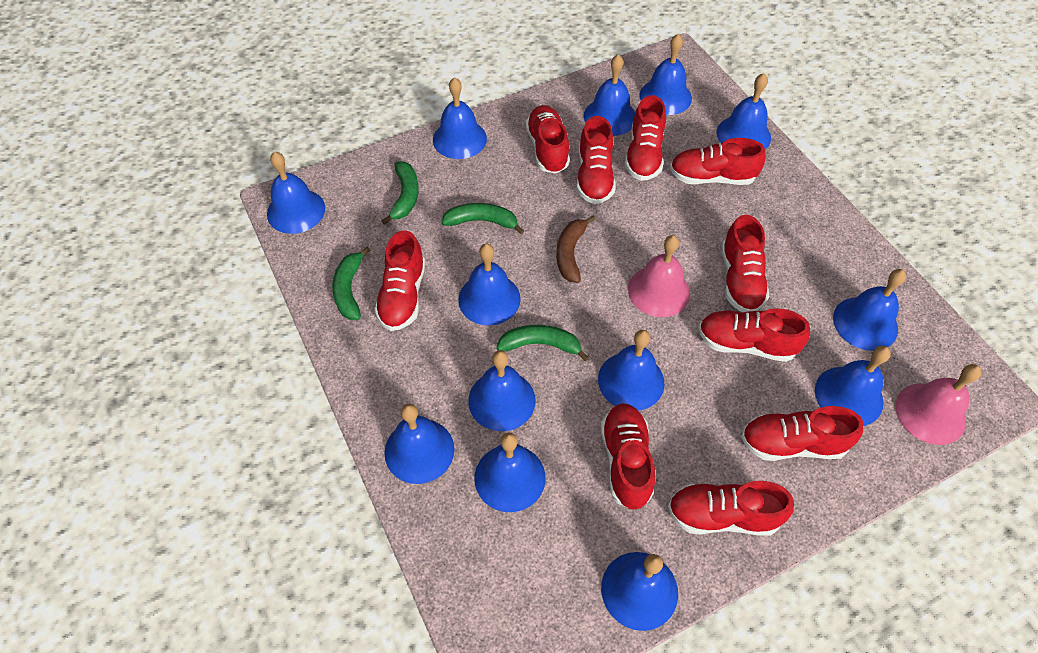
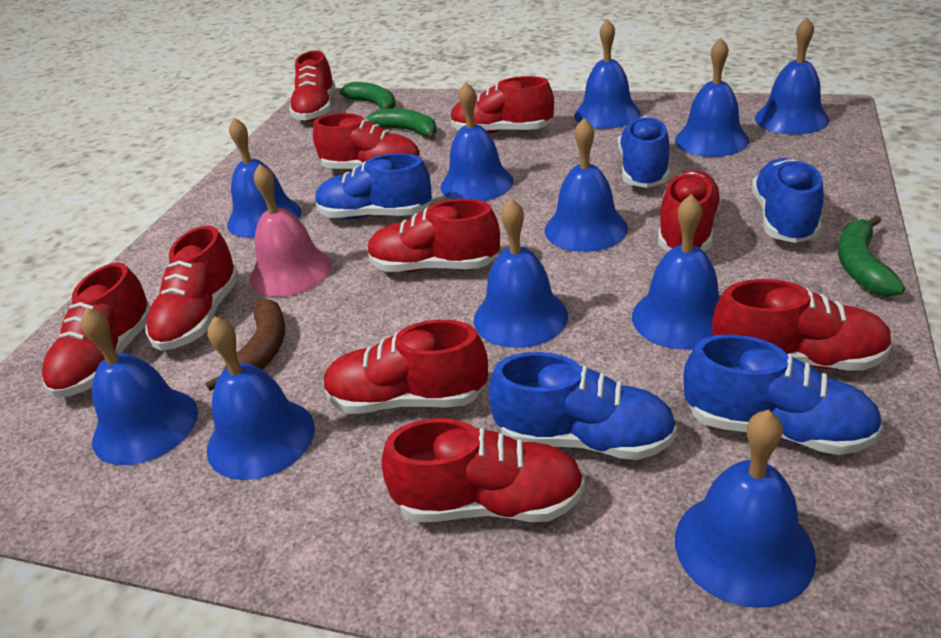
blue bell: 13 -> 11
blue shoe: 0 -> 5
green banana: 4 -> 3
pink bell: 2 -> 1

